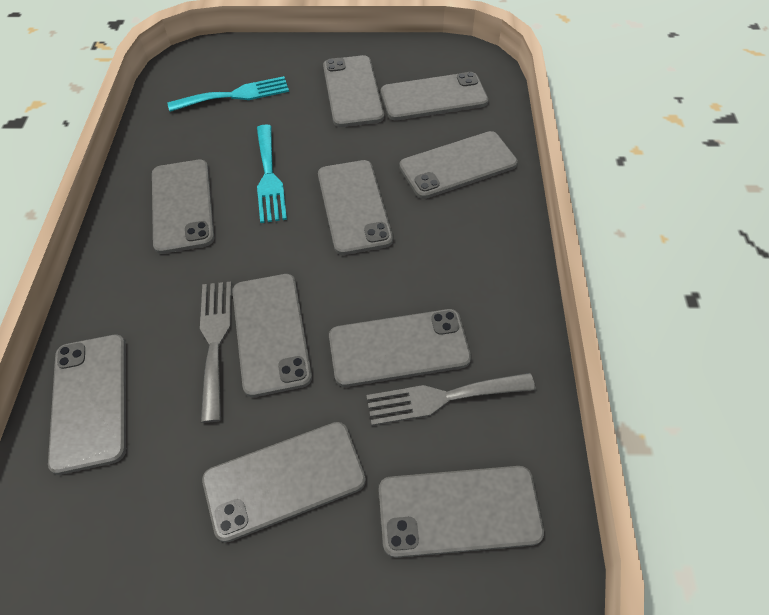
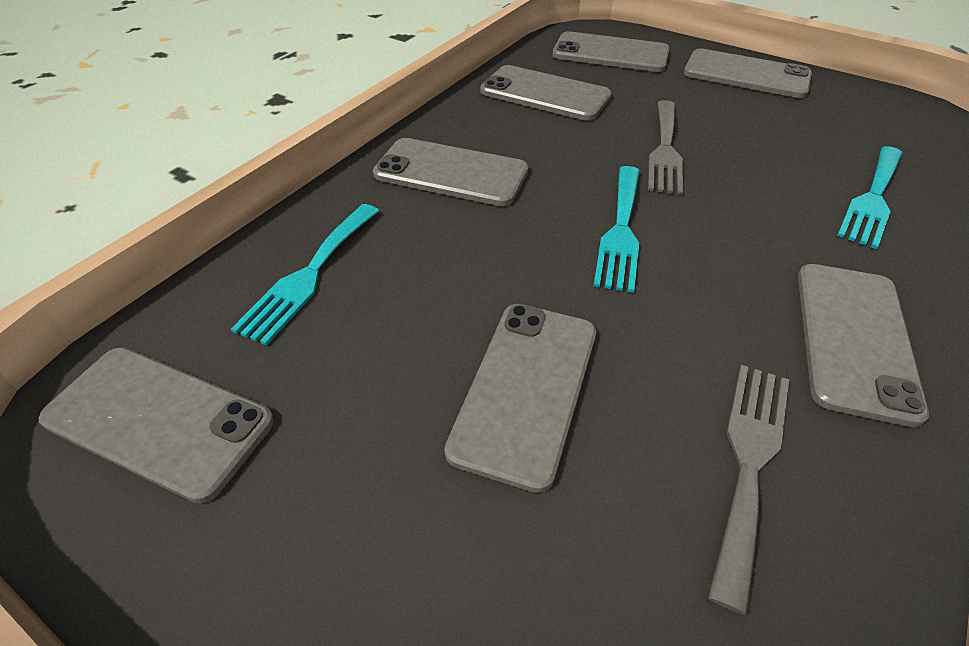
grey phone: 10 -> 7
turquoise fork: 2 -> 3

